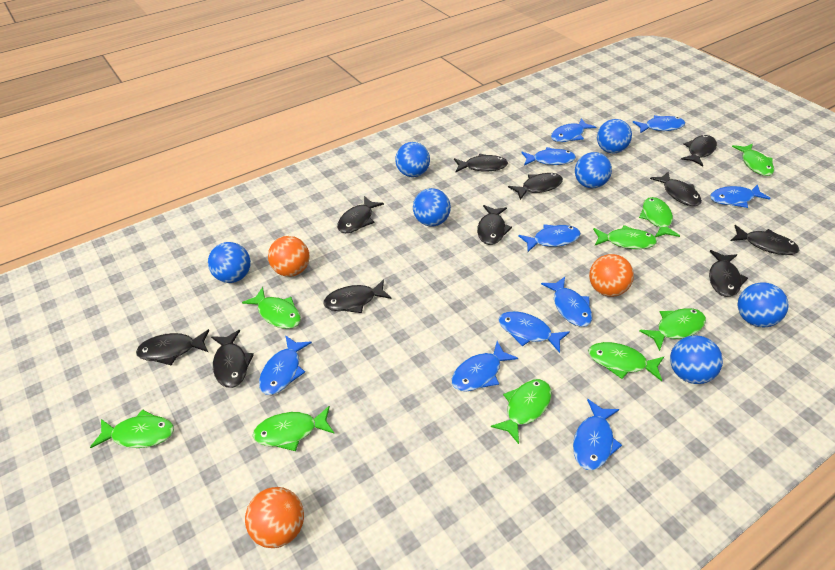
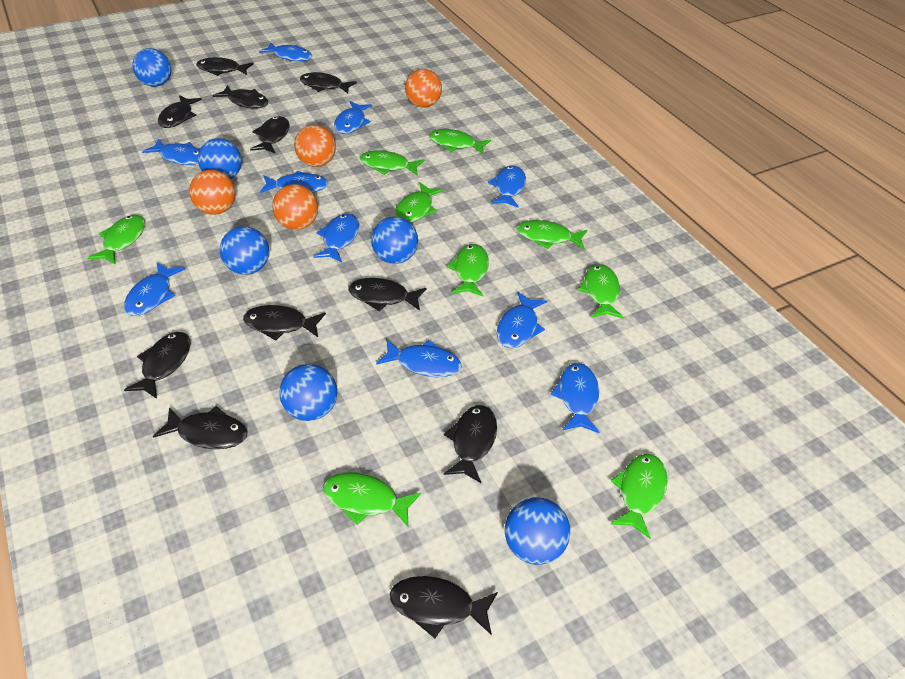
blue ball: 7 -> 6
orange ball: 3 -> 4

